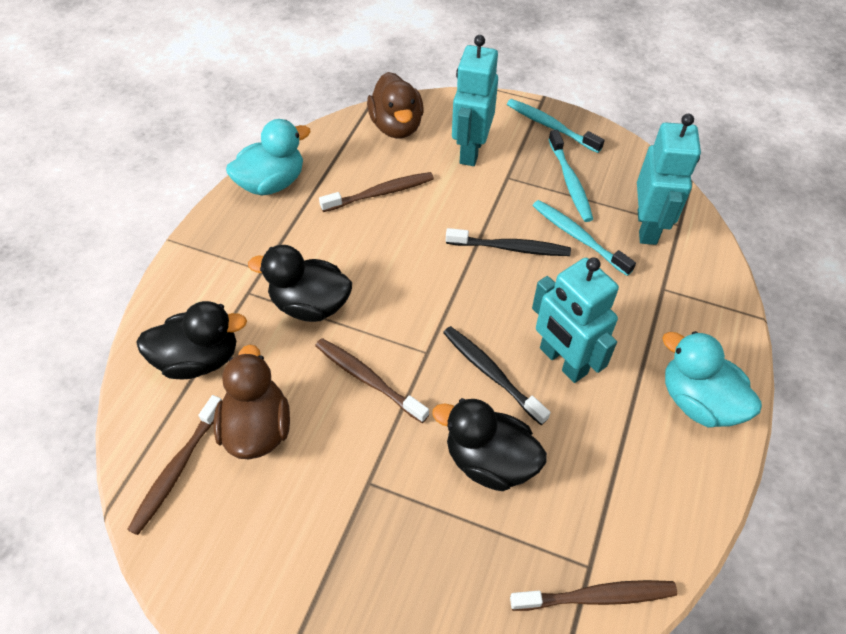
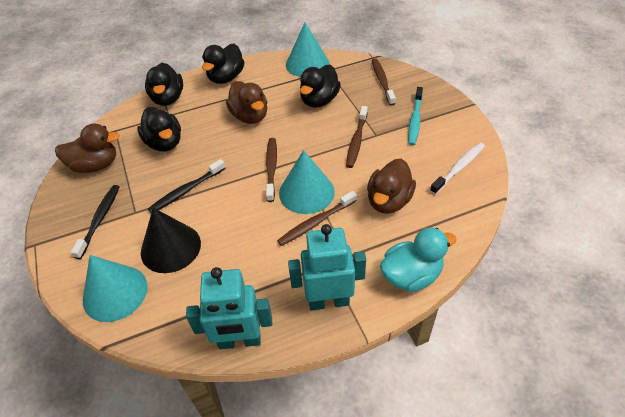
black cone: 0 -> 1
black duck: 3 -> 4
brown duck: 2 -> 3
turquoise cone: 0 -> 3
turquoise duck: 2 -> 1
turquoise robot: 3 -> 2
turquoise toothbrush: 3 -> 1
white toothbrush: 0 -> 1

